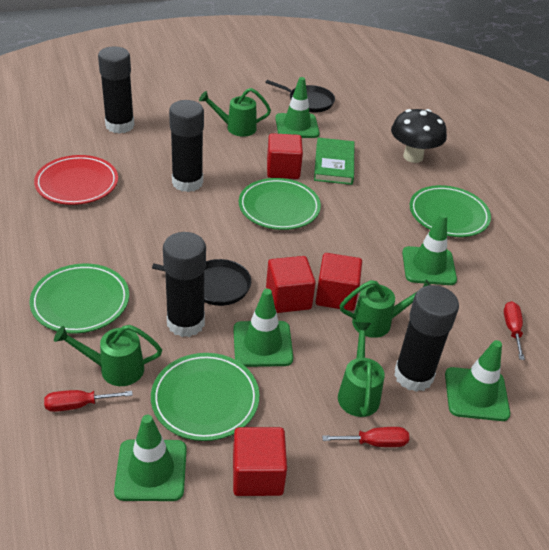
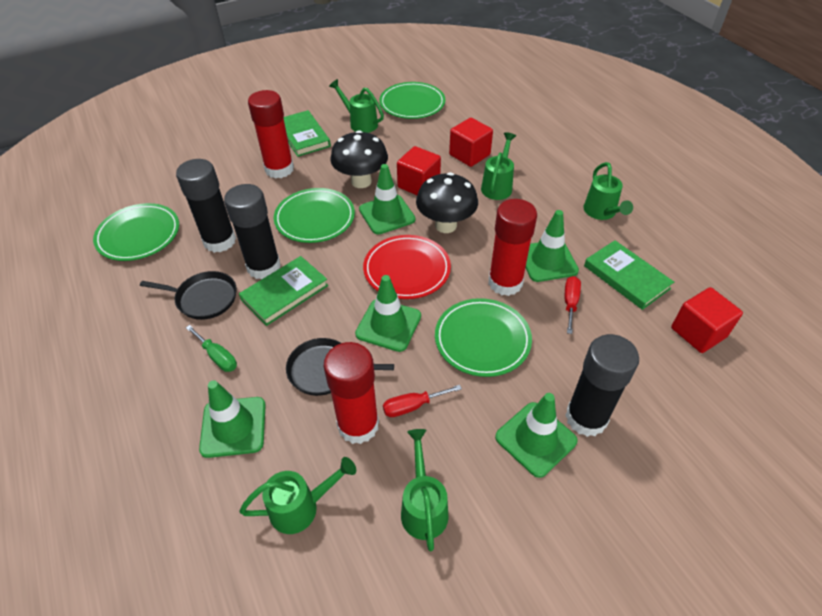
black glue stick: 4 -> 3
black mushroom: 1 -> 2
green book: 1 -> 3
green screwdriver: 0 -> 1
green watering can: 4 -> 5
red cube: 4 -> 3
red glue stick: 0 -> 3
red screwdriver: 3 -> 2

